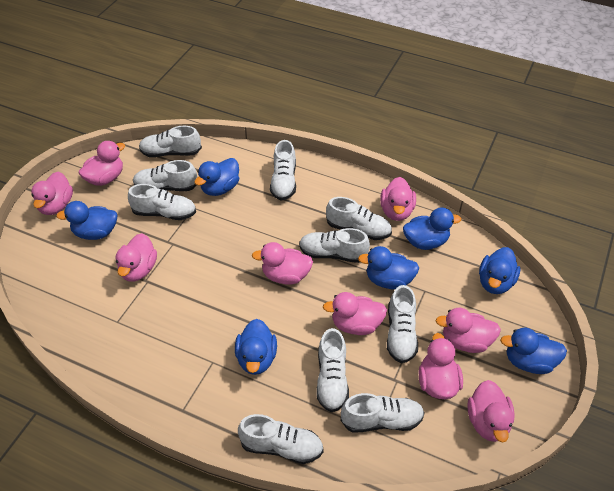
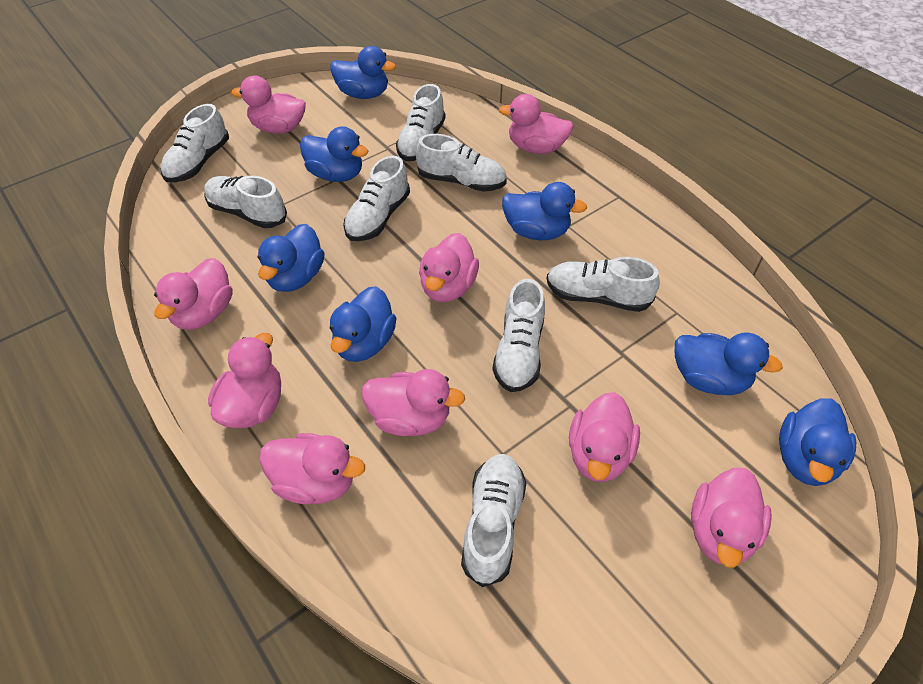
white shoe: 10 -> 8

